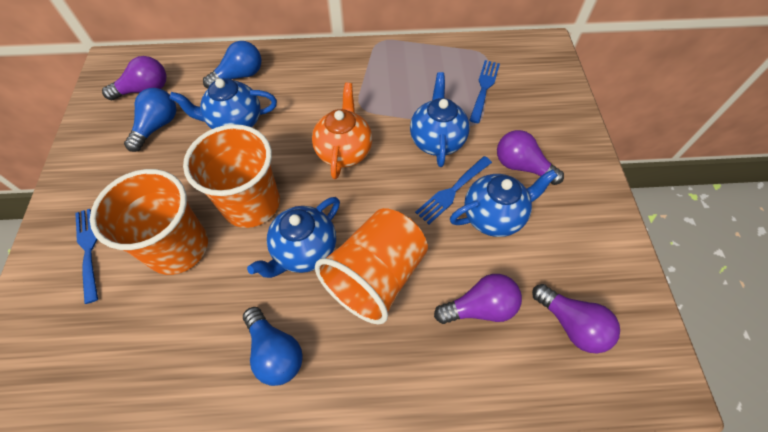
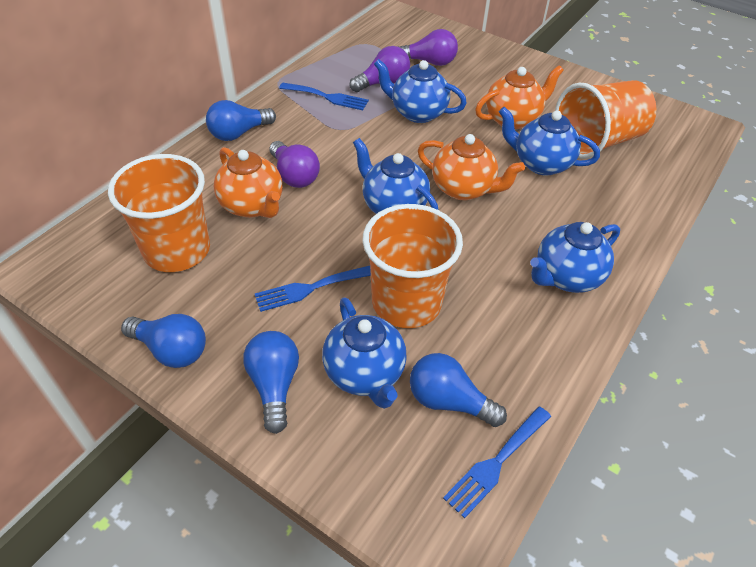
blue light bulb: 3 -> 4
blue teapot: 4 -> 5
orange teapot: 1 -> 3
purple light bulb: 4 -> 3

